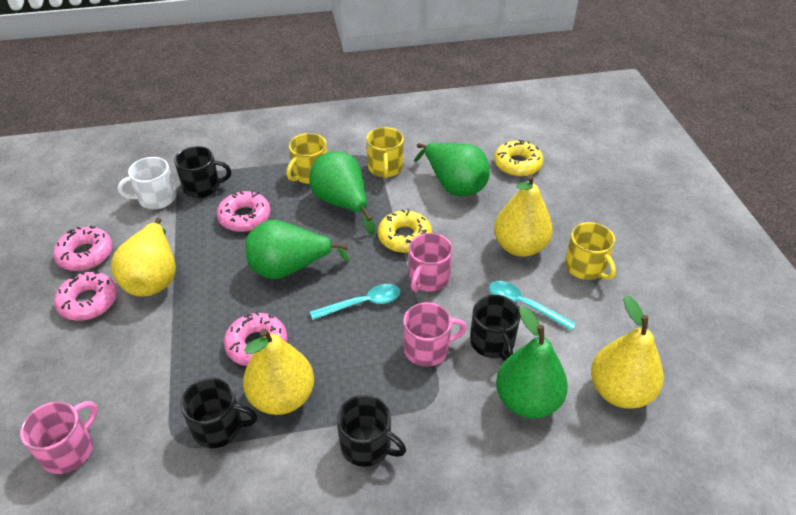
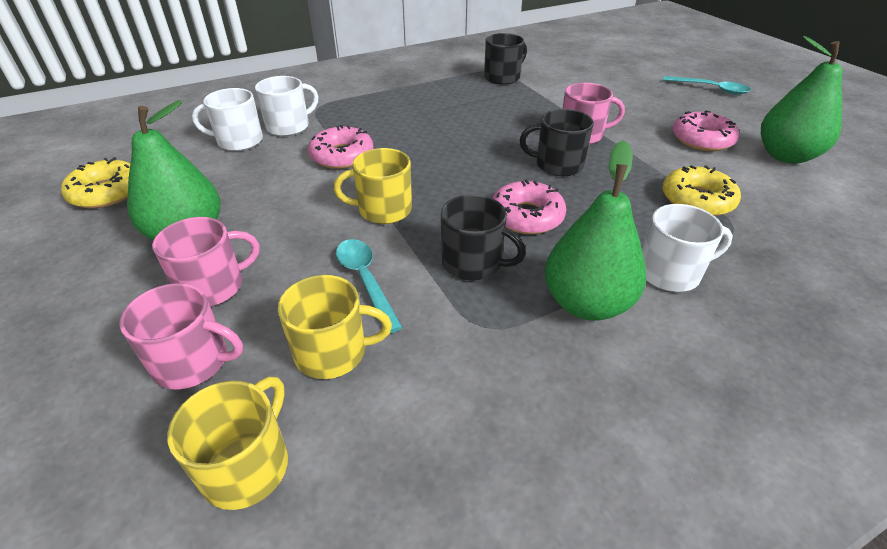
black mug: 4 -> 3
green pear: 4 -> 3
pink donut: 4 -> 3
white mug: 1 -> 3
yellow pear: 4 -> 0

